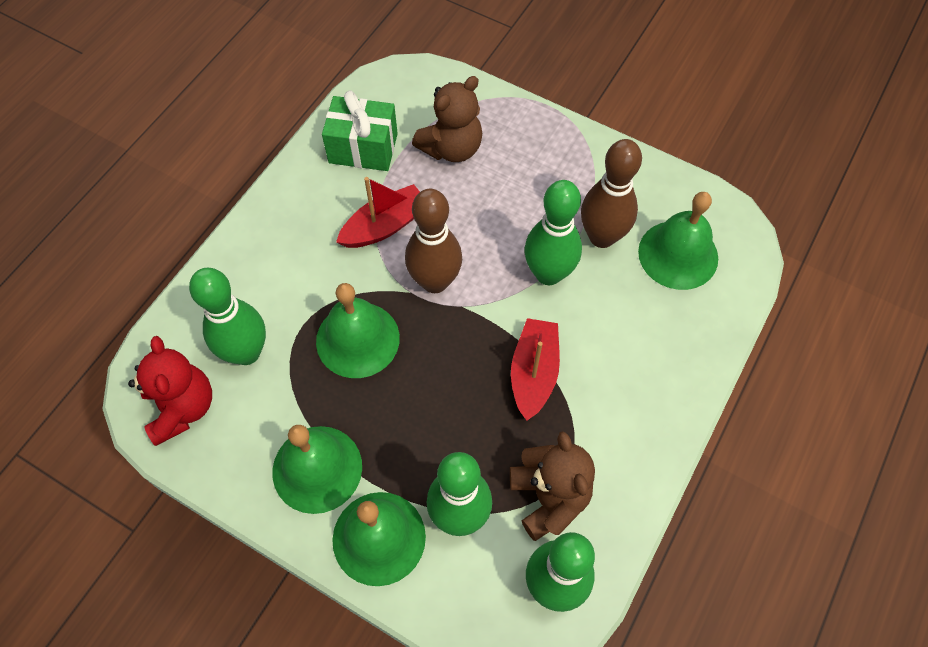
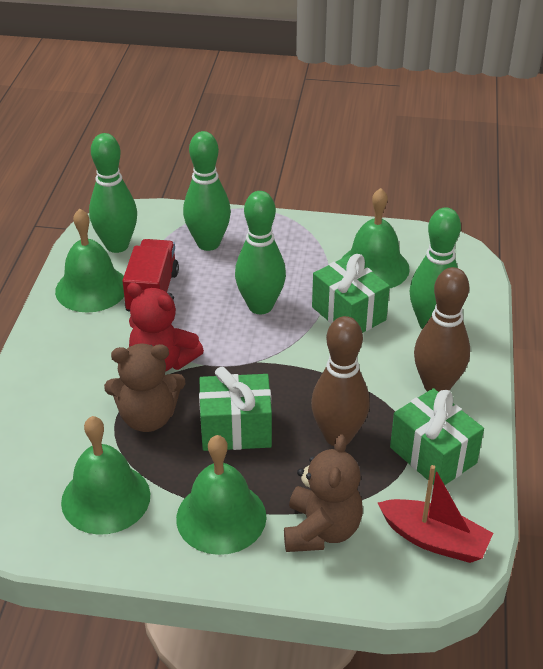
green gift: 1 -> 3
red boat: 2 -> 1
red truck: 0 -> 1

